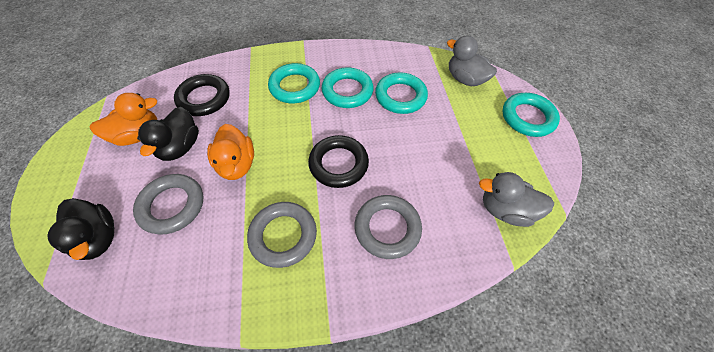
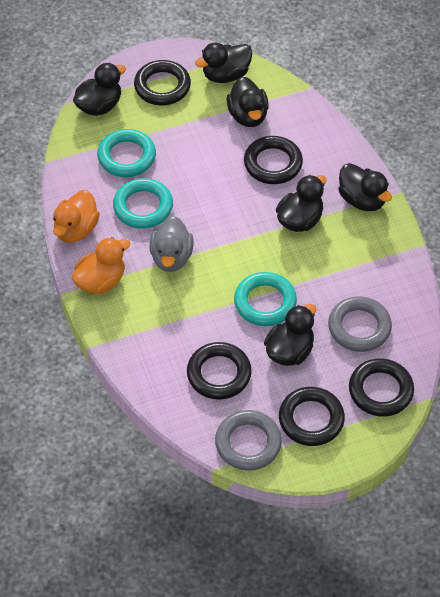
black duck: 2 -> 6
black ring: 2 -> 5
grey duck: 2 -> 1
grey ring: 3 -> 2
turquoise ring: 4 -> 3

